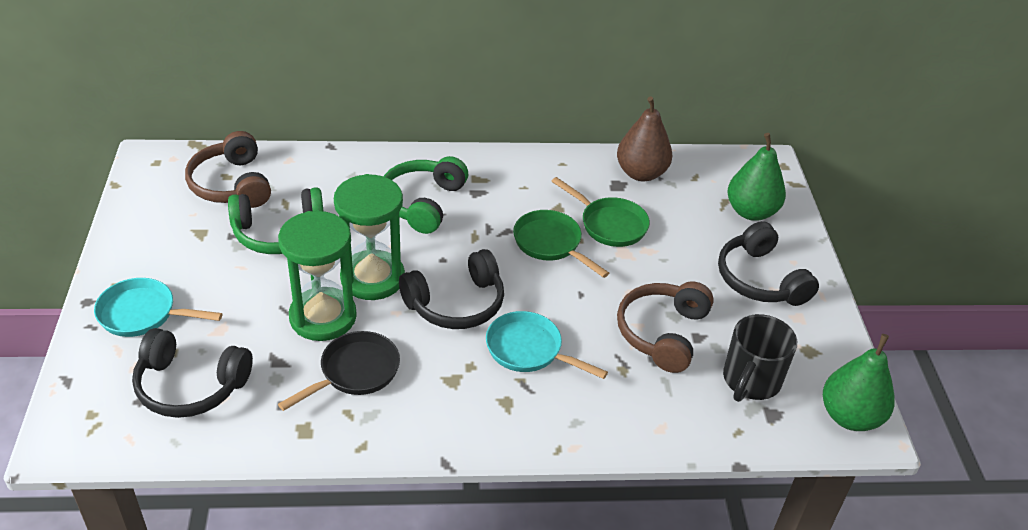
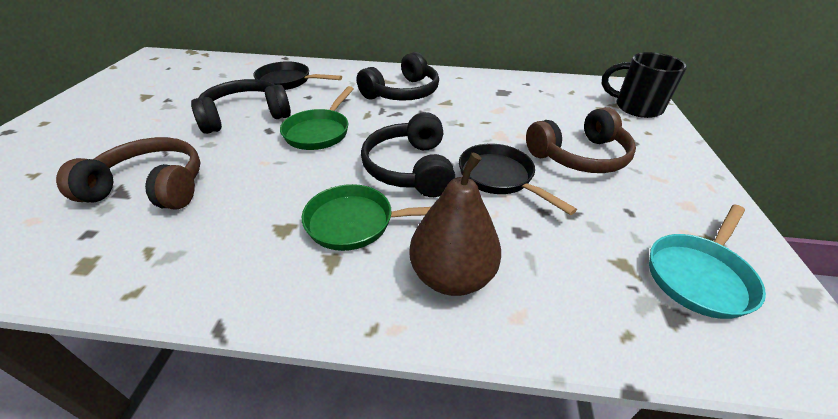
black pan: 1 -> 2
green headphones: 2 -> 0
green hourglass: 2 -> 0
green pear: 2 -> 0
turquoise pan: 2 -> 1

